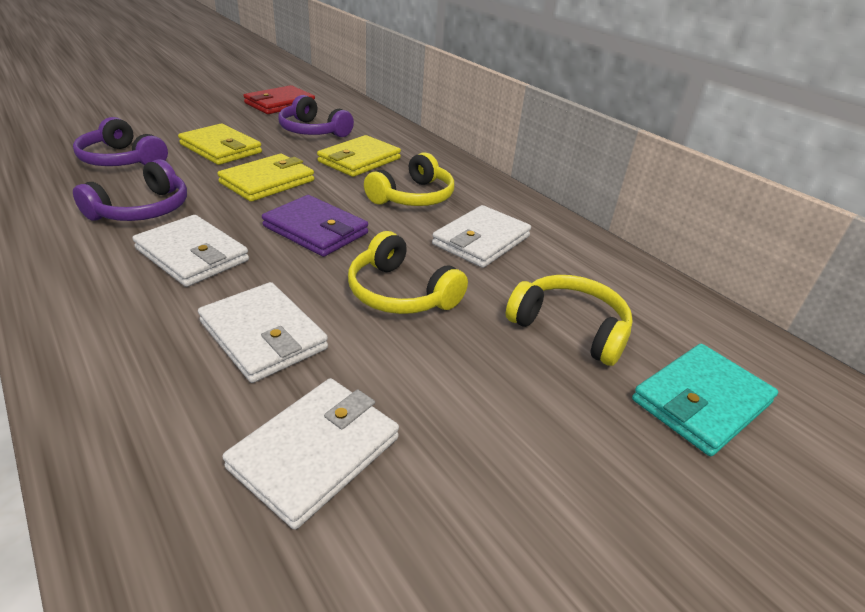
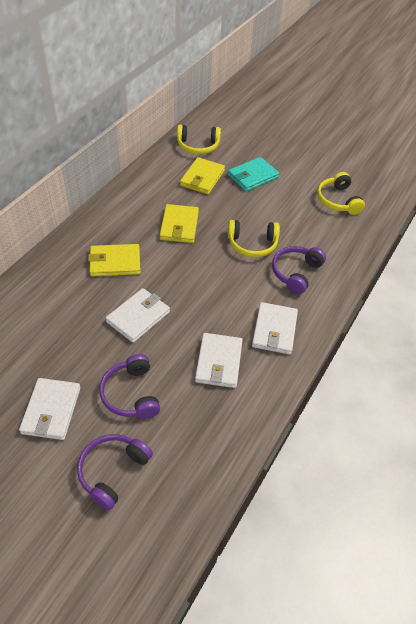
purple wallet: 1 -> 0
red wallet: 1 -> 0

